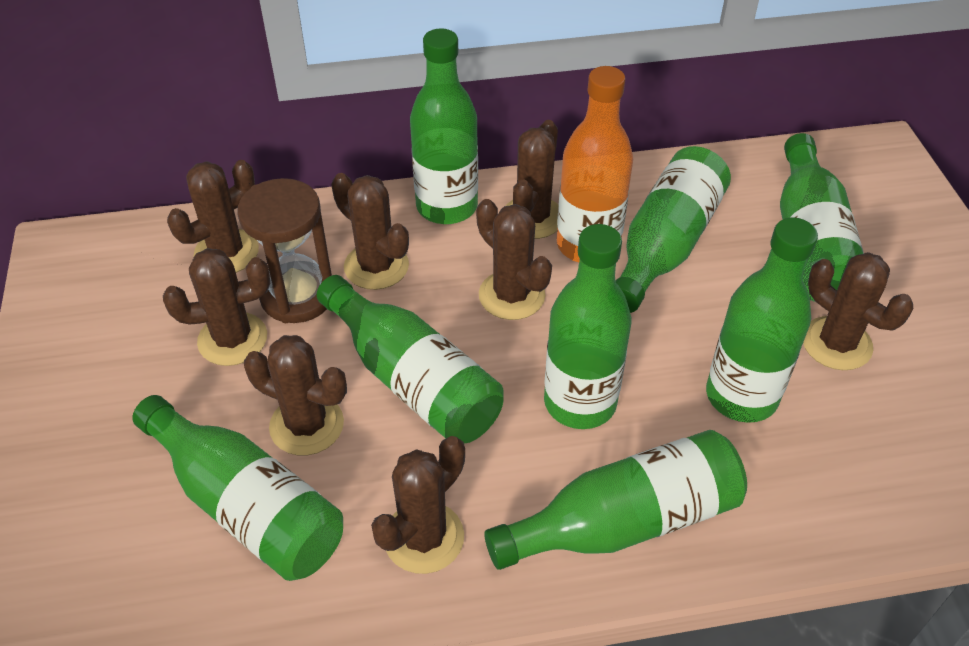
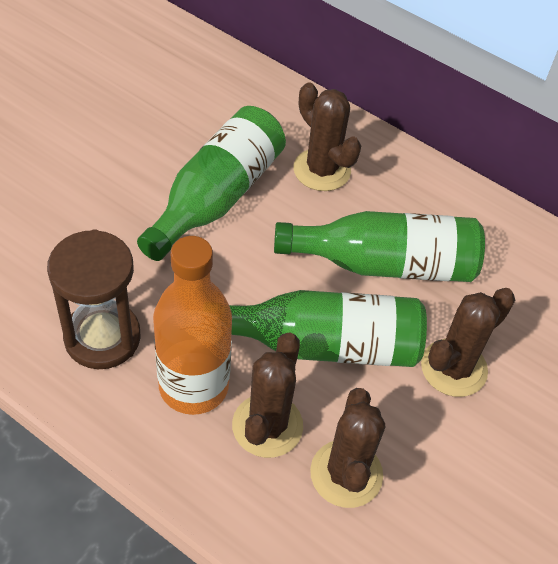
brown cactus: 8 -> 4
green bottle: 8 -> 3

